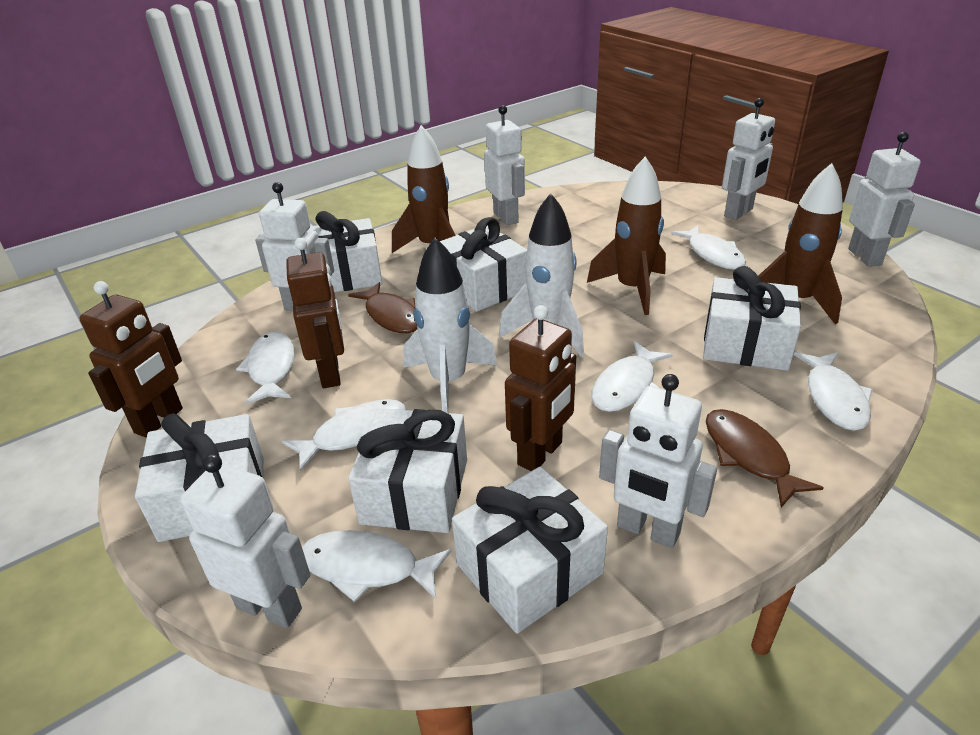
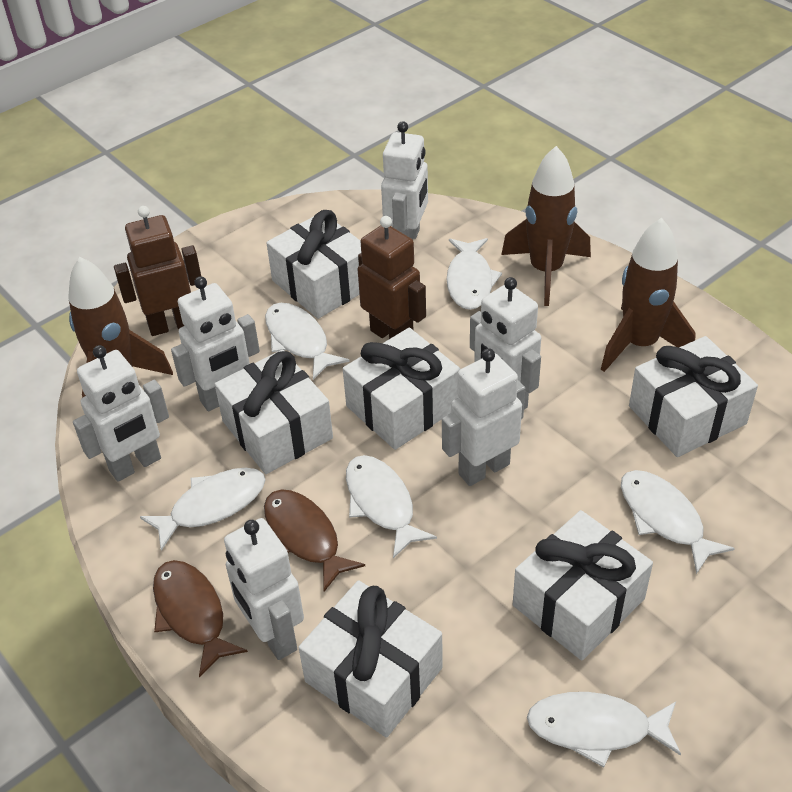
brown robot: 3 -> 2
white rocket: 2 -> 0

